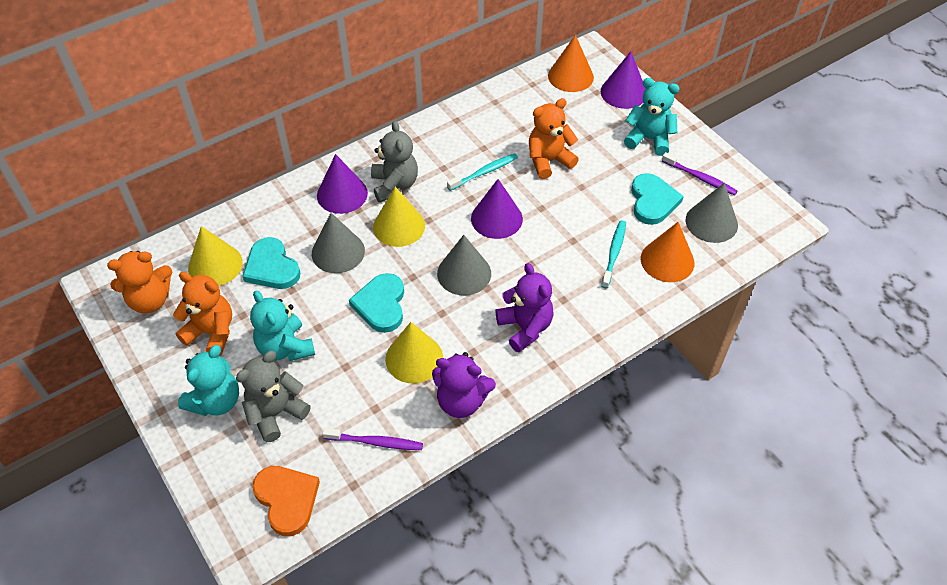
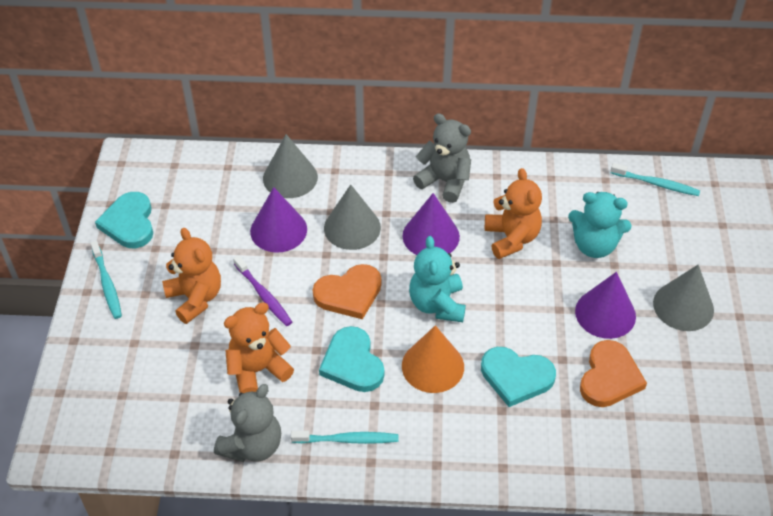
orange cone: 2 -> 1
orange heart: 1 -> 2
purple teddy bear: 2 -> 0
purple toothbrush: 2 -> 1
turquoise teddy bear: 3 -> 2
turquoise toothbrush: 2 -> 3
yellow cone: 3 -> 0

